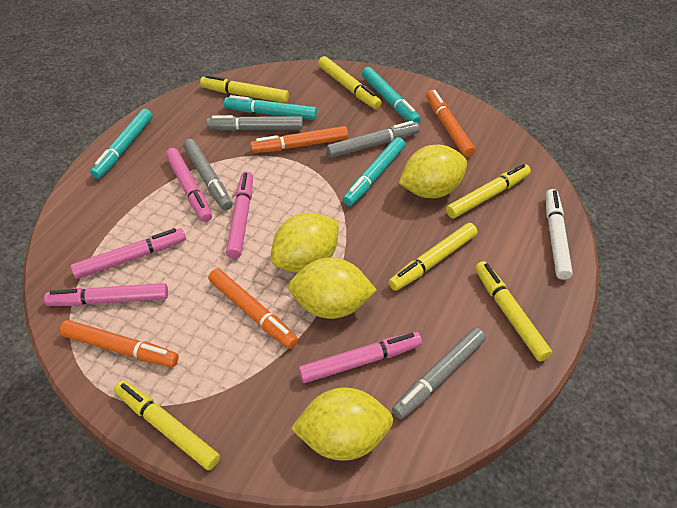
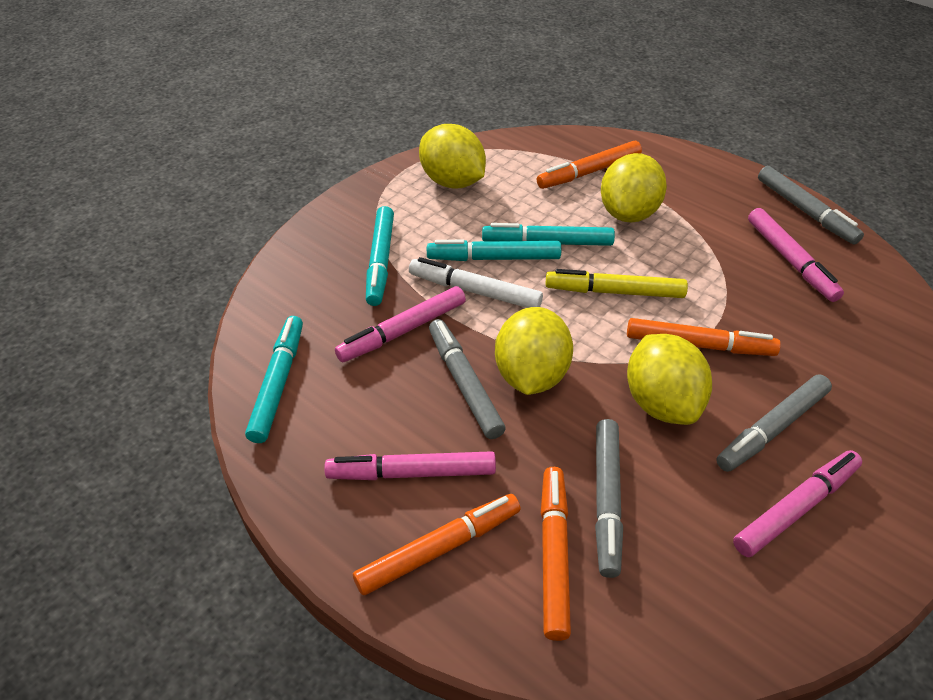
pink marker: 5 -> 4
yellow marker: 6 -> 1

